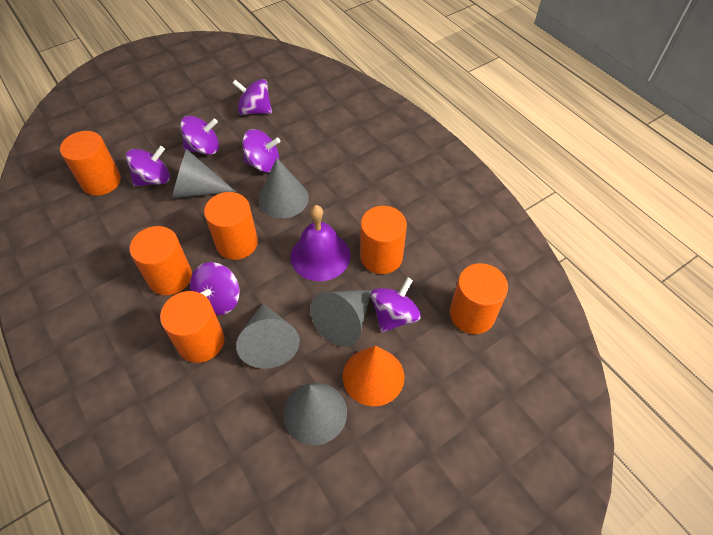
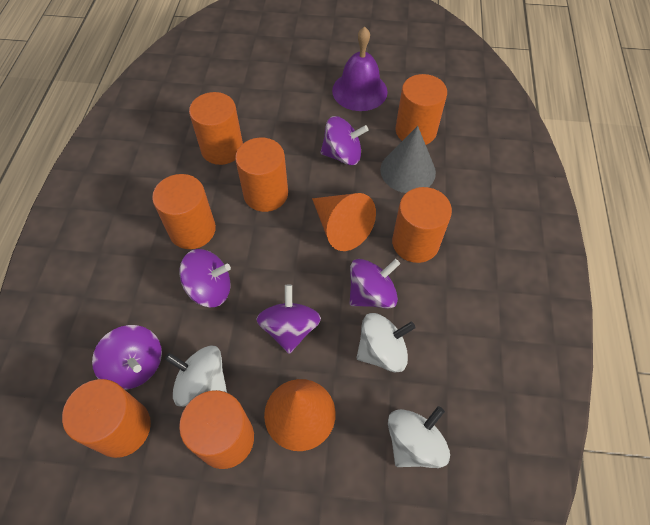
grey cone: 5 -> 1
orange cone: 1 -> 2
orange cylinder: 6 -> 7
purple spinning top: 6 -> 5
white spinning top: 0 -> 3

